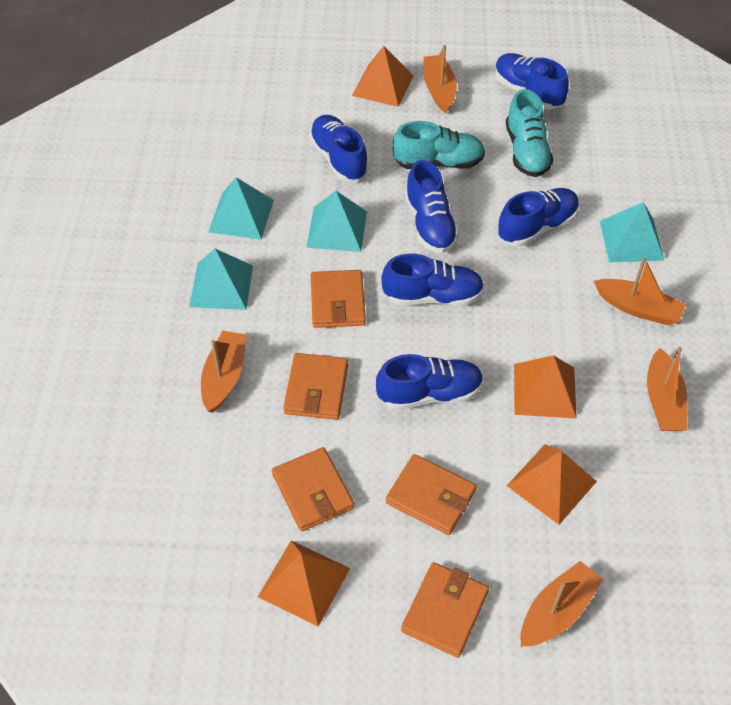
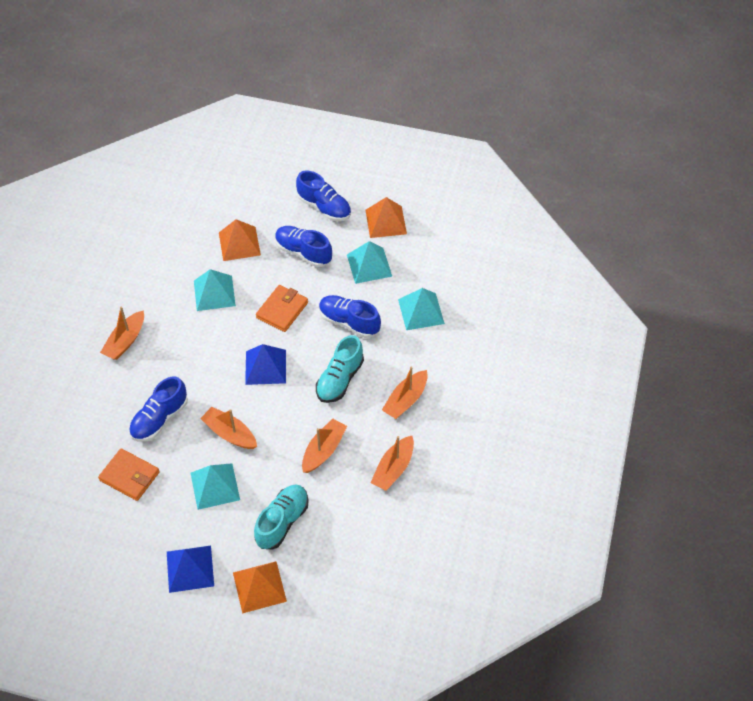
blue pyramid: 0 -> 2
blue shoe: 6 -> 4
orange pyramid: 4 -> 3
orange wallet: 5 -> 2

